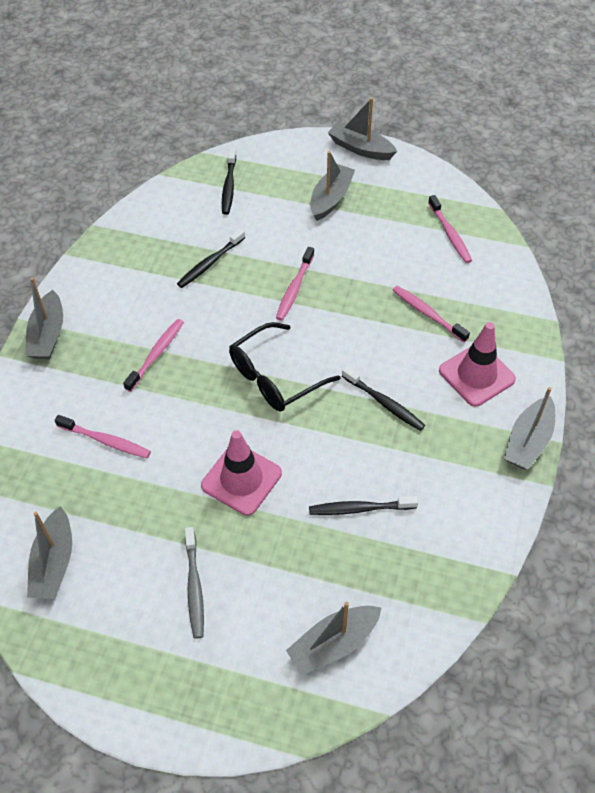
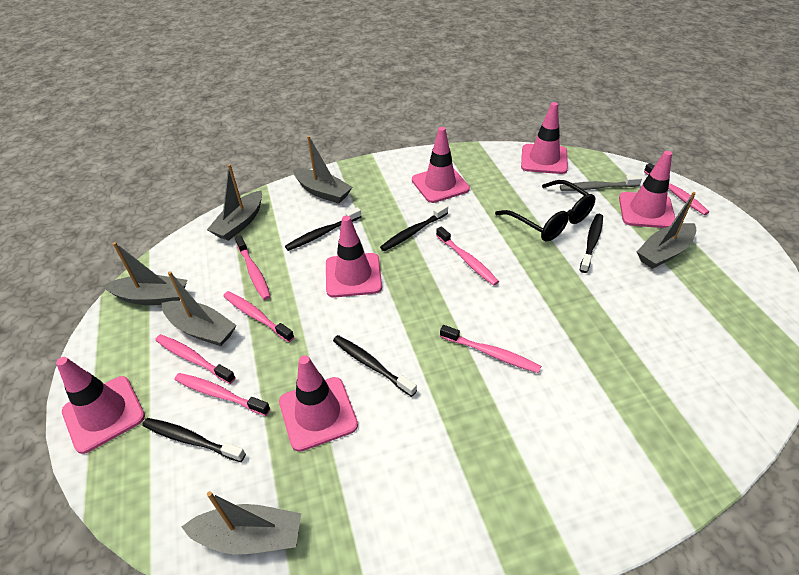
black toothbrush: 4 -> 5
pink toothbrush: 5 -> 7
pink traffic cone: 2 -> 6

